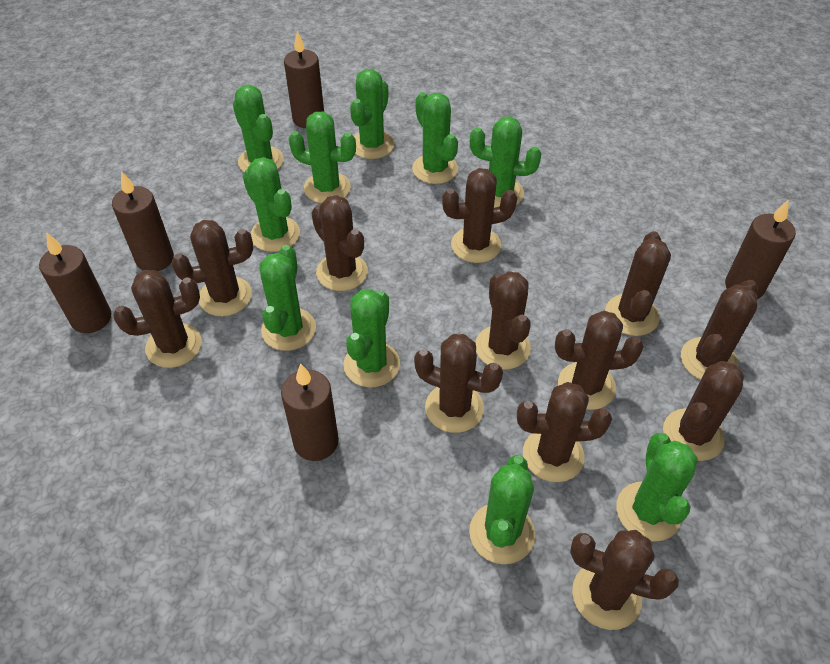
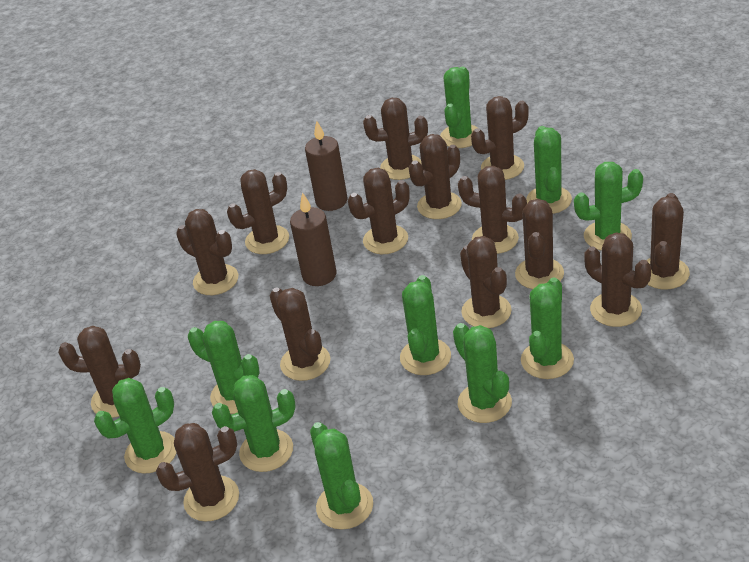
brown cactus: 12 -> 14
brown candle: 5 -> 2

